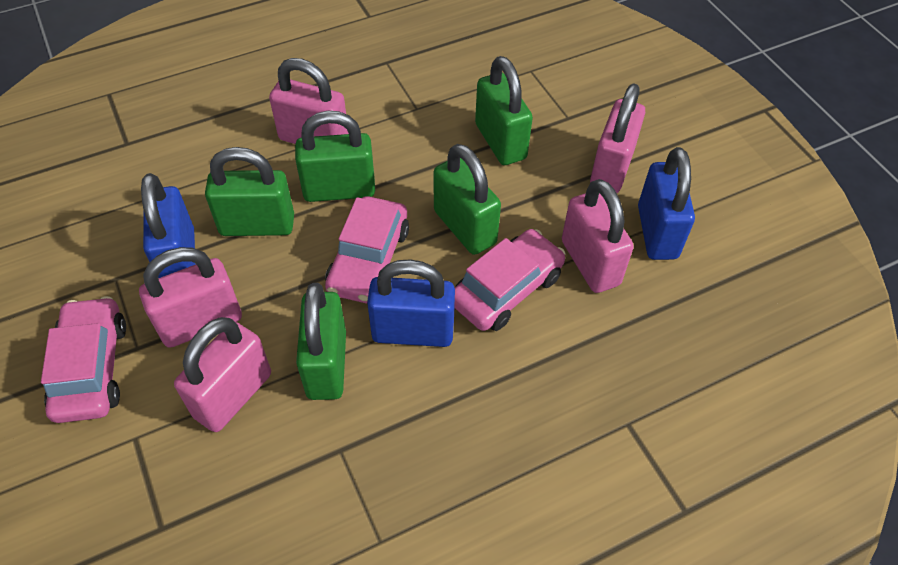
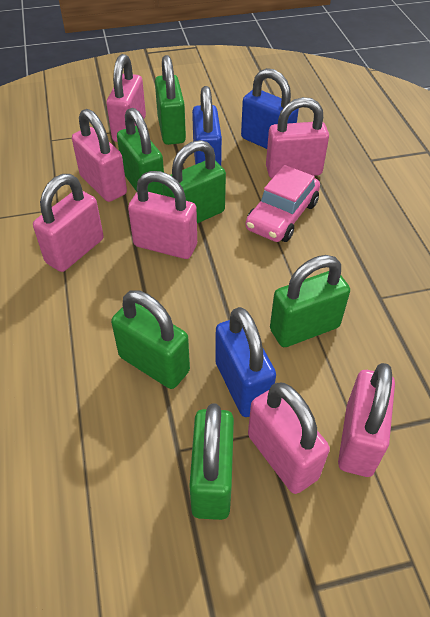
green padlock: 5 -> 6
pink car: 3 -> 1
pink padlock: 5 -> 7

